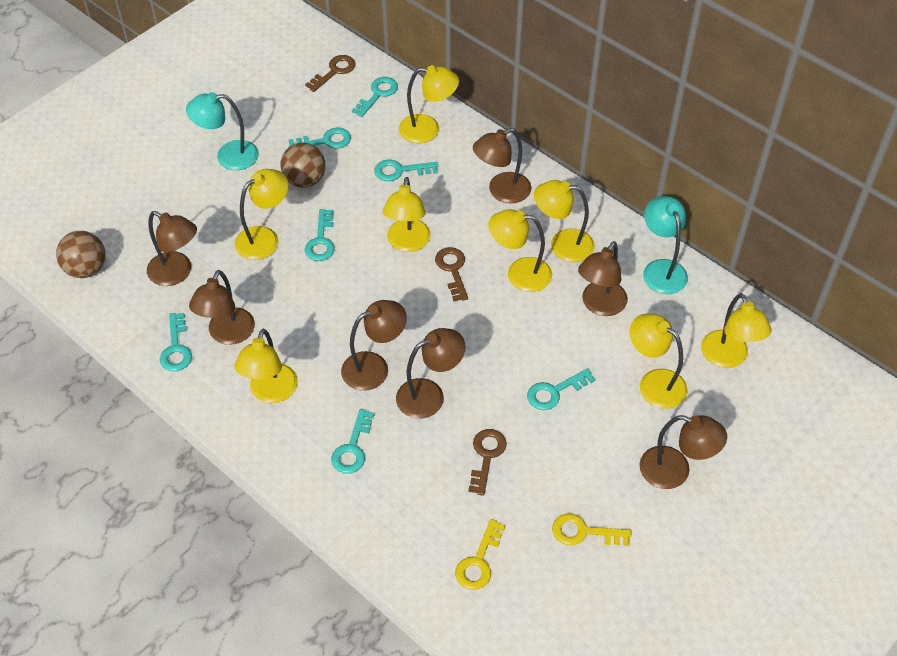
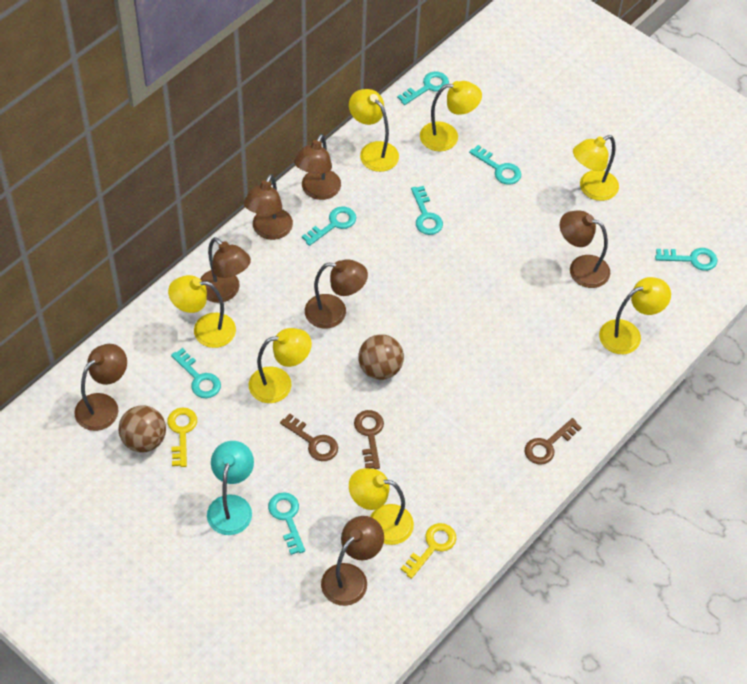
turquoise lamp: 2 -> 1
yellow lamp: 8 -> 7

